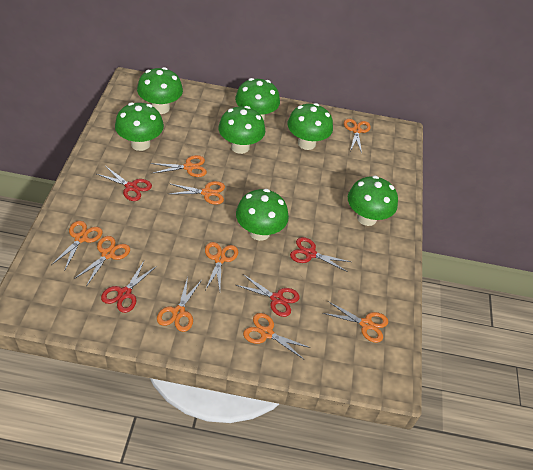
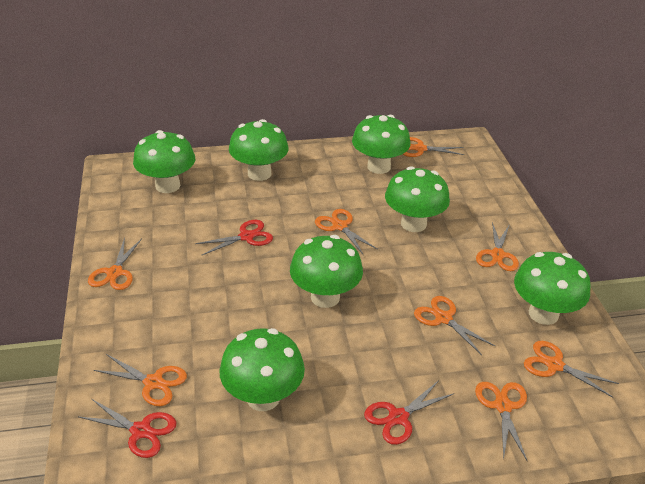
orange scissors: 9 -> 8
red scissors: 4 -> 3

